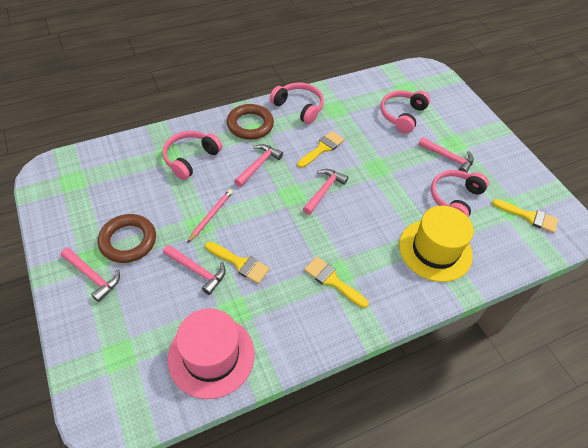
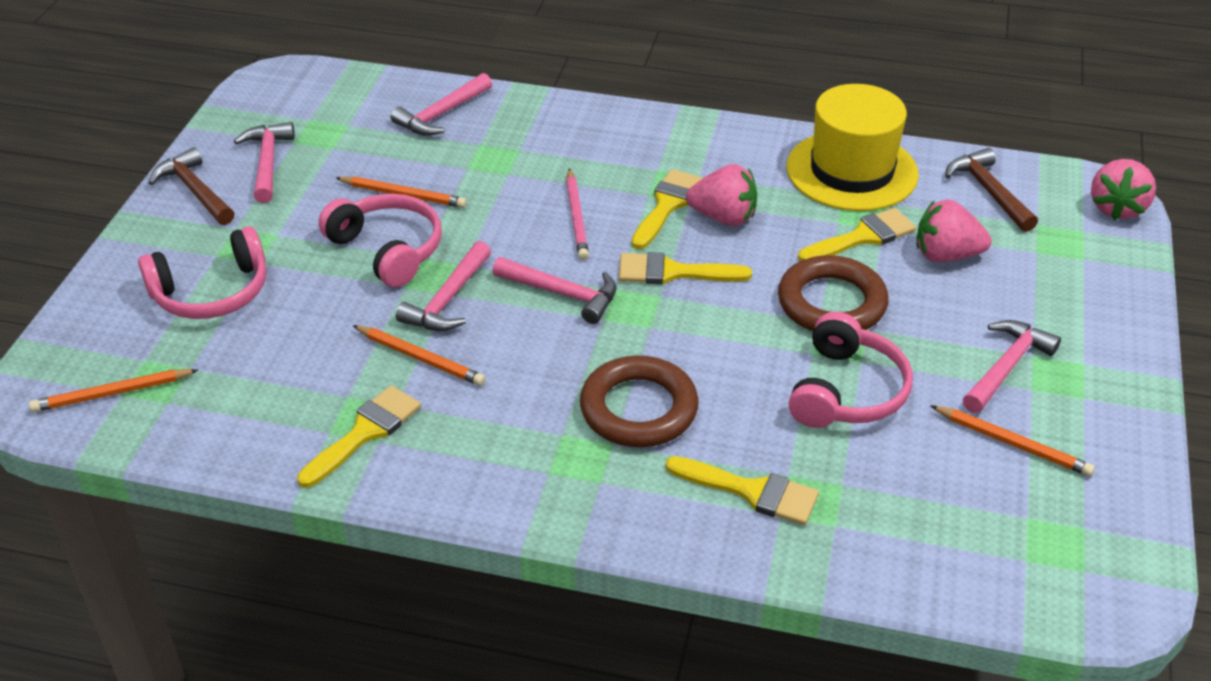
brown hammer: 0 -> 2
orange pencil: 0 -> 4
pink hat: 1 -> 0
pink headphones: 4 -> 3
pink strawberry: 0 -> 3
yellow brush: 4 -> 5

